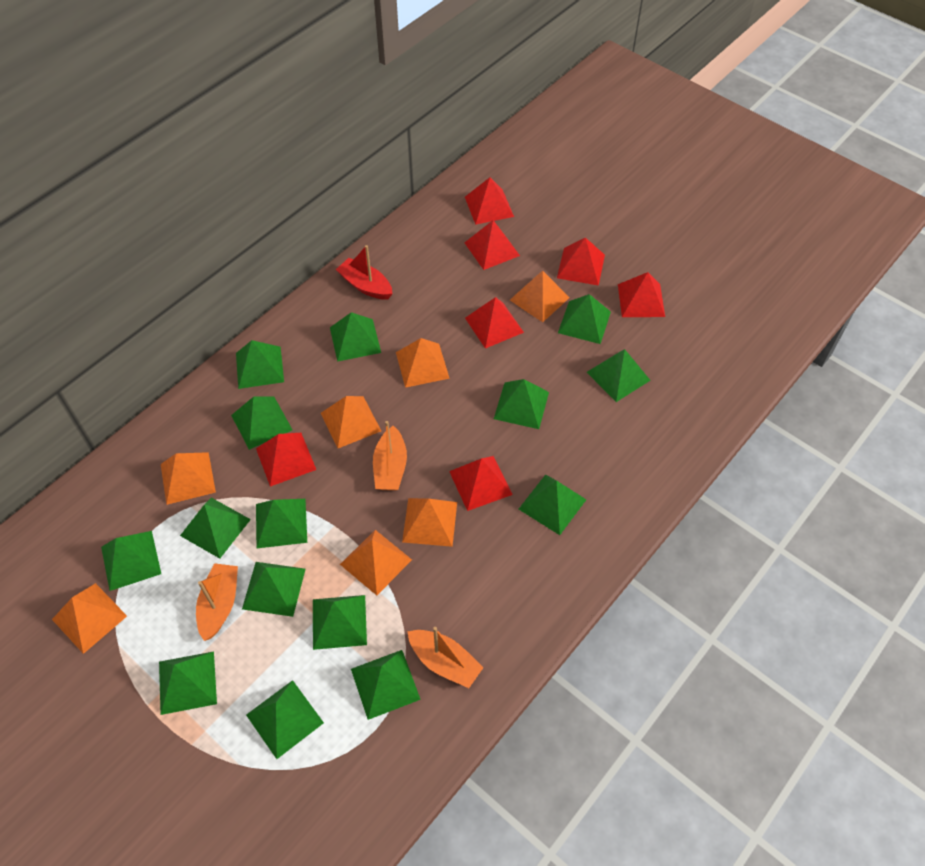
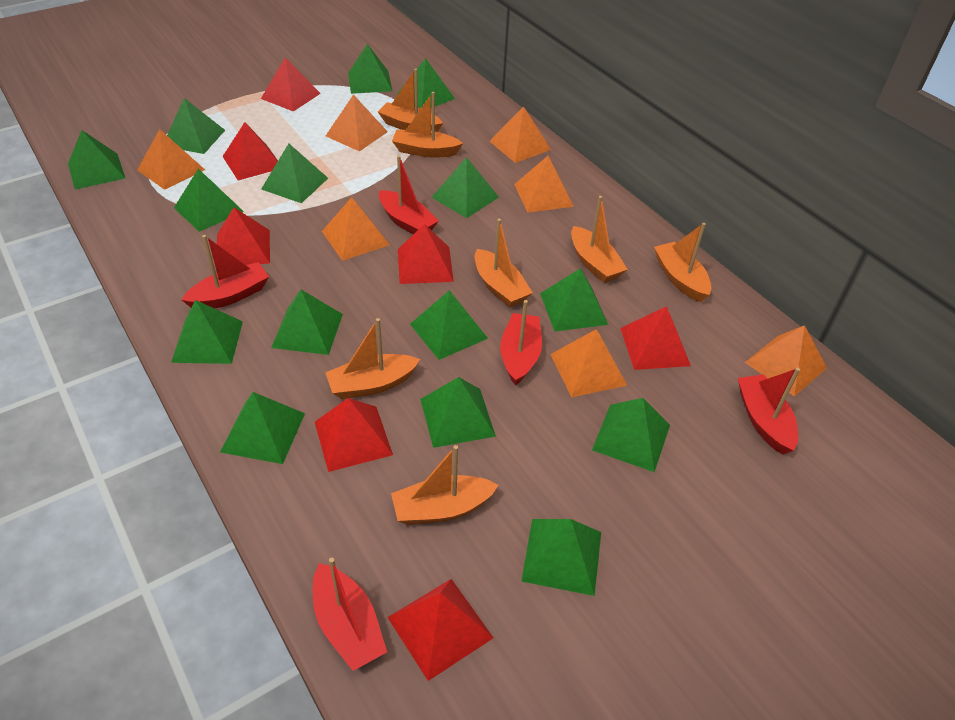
orange boat: 3 -> 7
red boat: 1 -> 5

